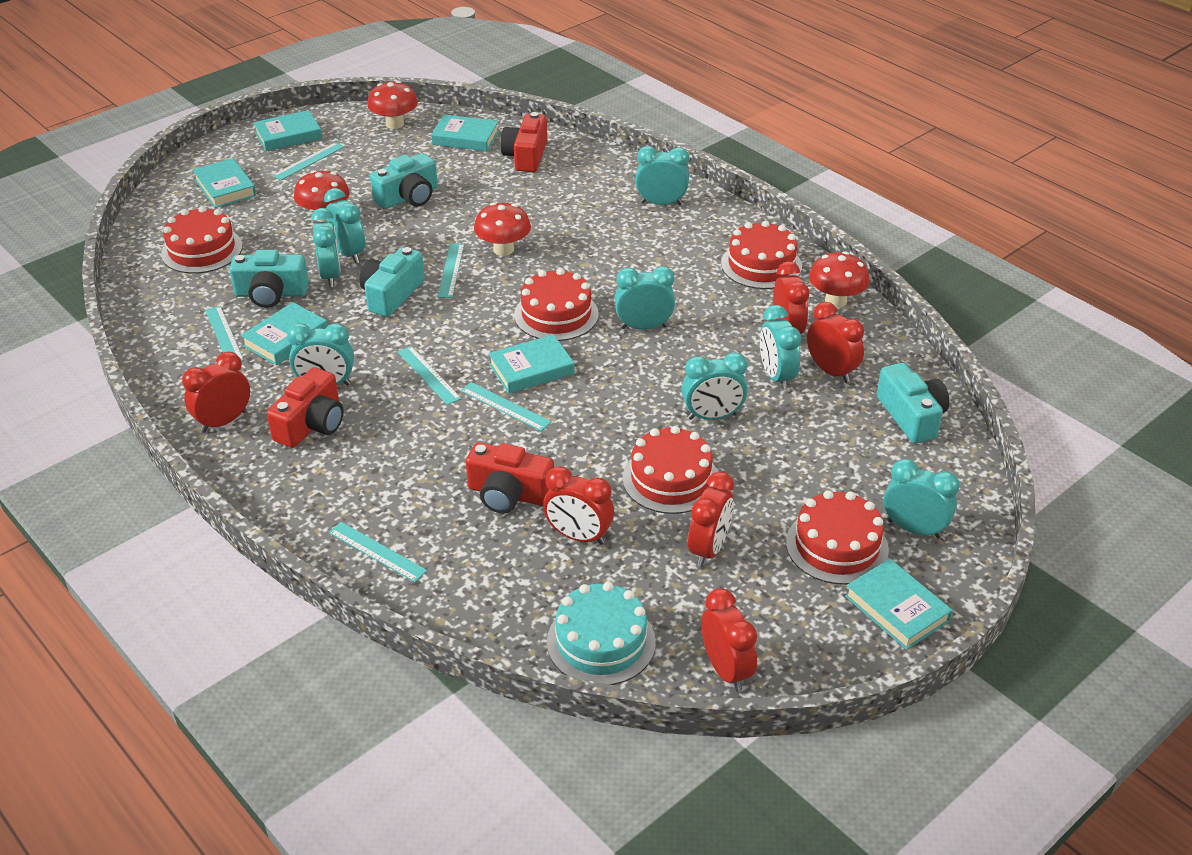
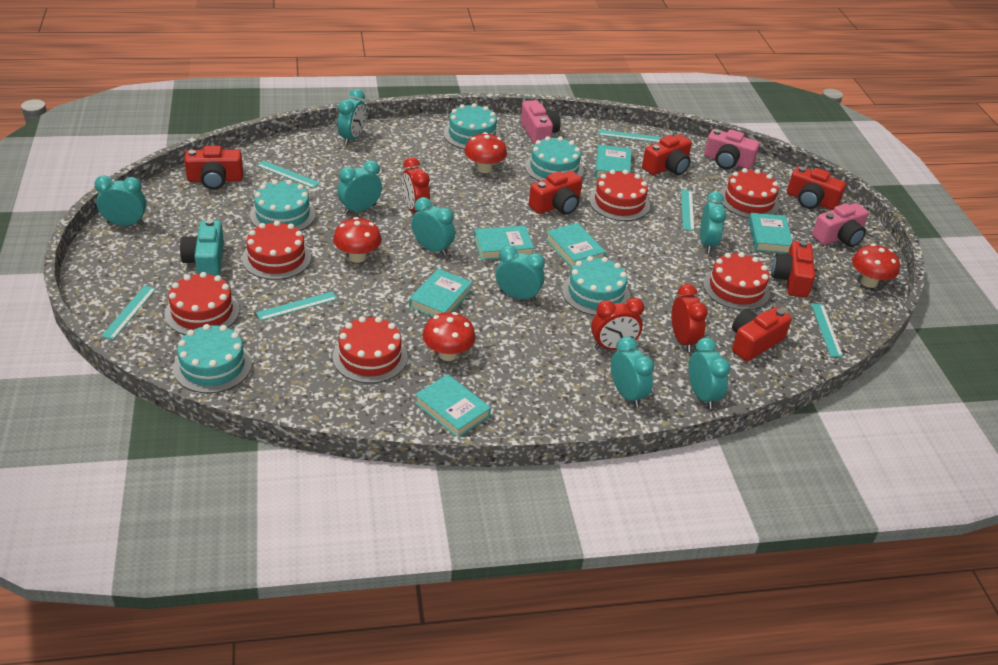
pink camera: 0 -> 3
red cake: 5 -> 6
red camera: 3 -> 6
red clock: 6 -> 3
turquoise cake: 1 -> 5
turquoise camera: 4 -> 1

